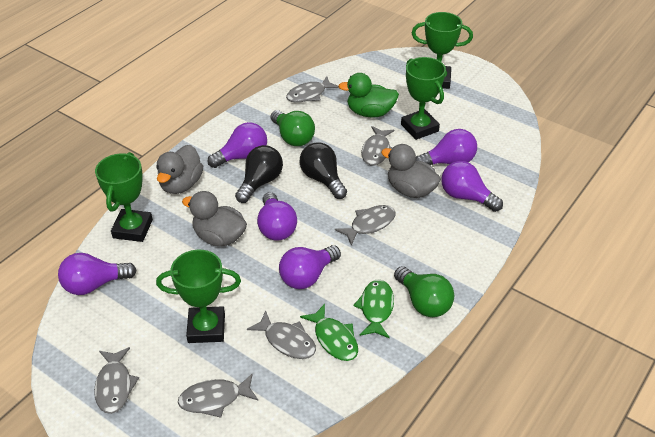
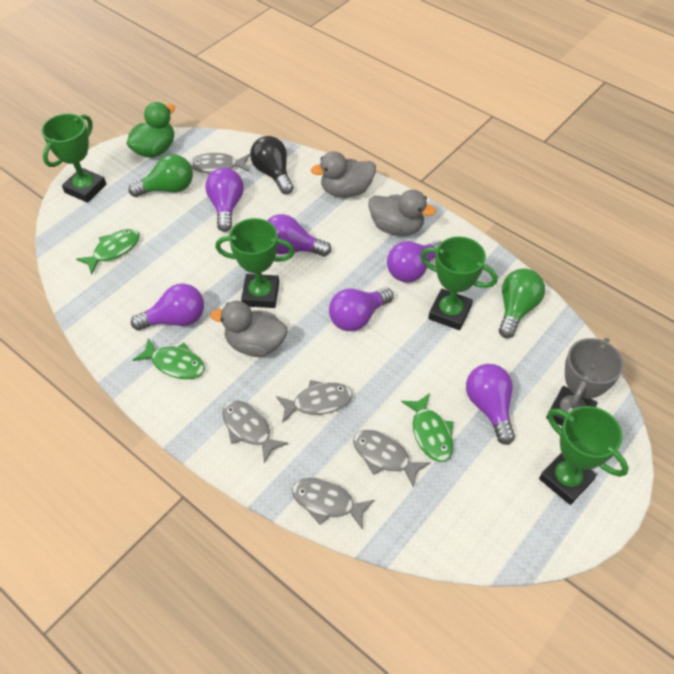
black light bulb: 2 -> 1
green fish: 2 -> 3
grey fish: 6 -> 5
grey trophy: 0 -> 1

